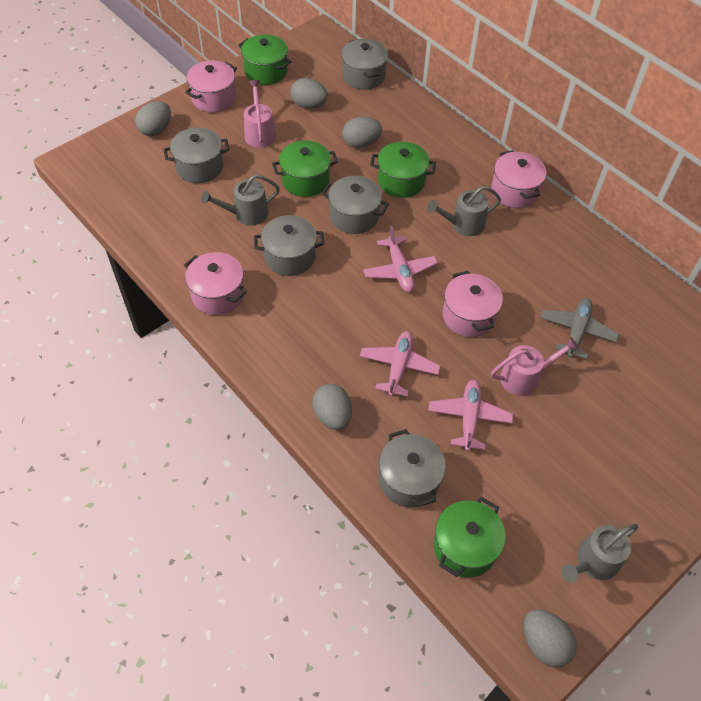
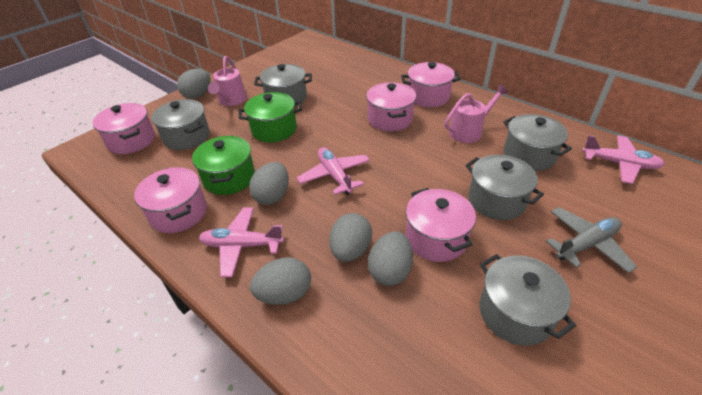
green pot: 4 -> 2
grey watering can: 3 -> 0
pink pot: 4 -> 5

